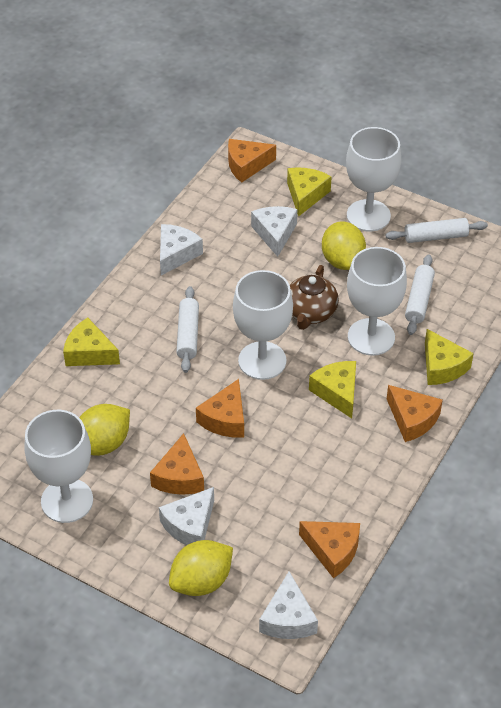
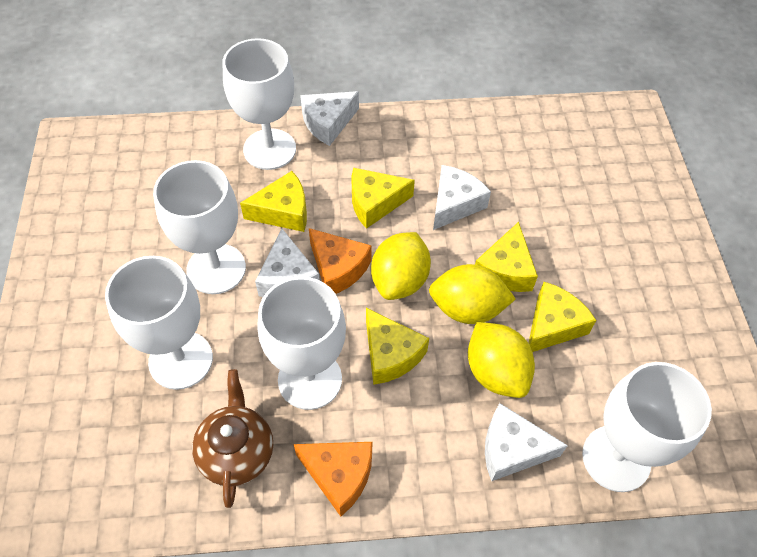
orange cheese: 5 -> 2
white goblet: 4 -> 5
white rolling pin: 3 -> 0
yellow cheese: 4 -> 5

